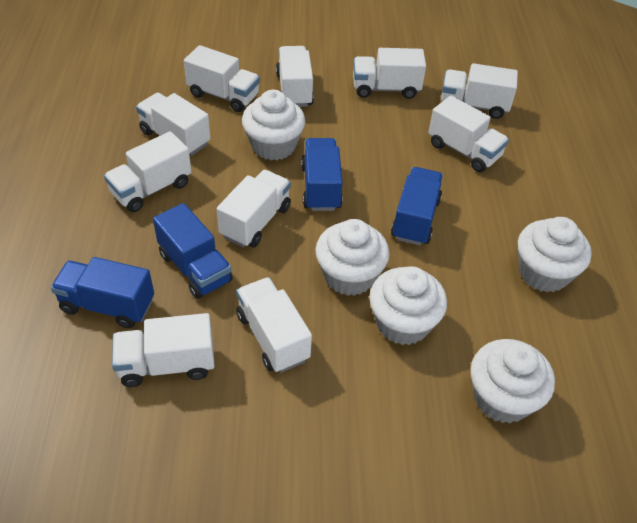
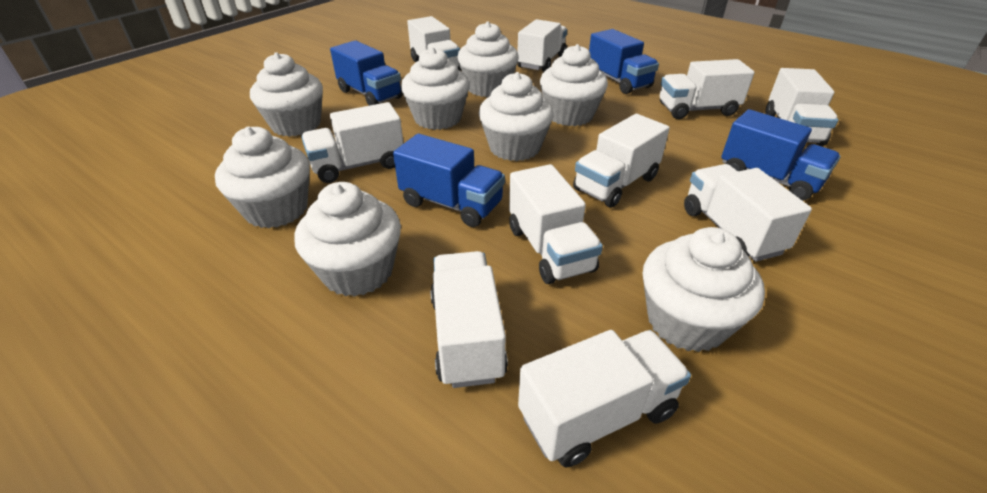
white cupcake: 5 -> 8

